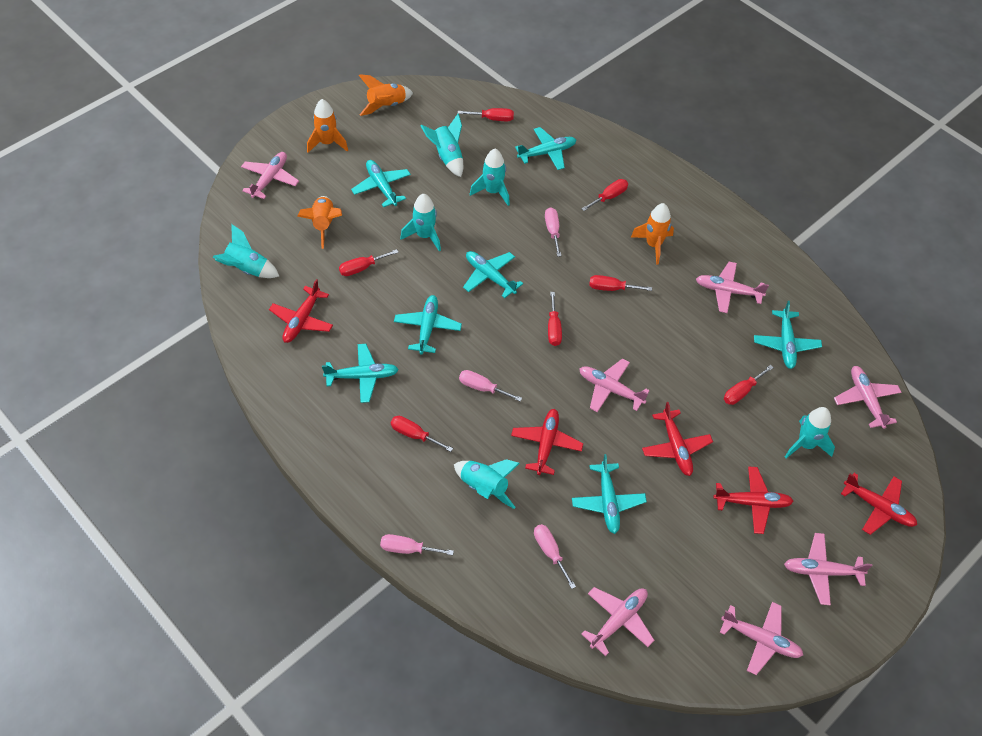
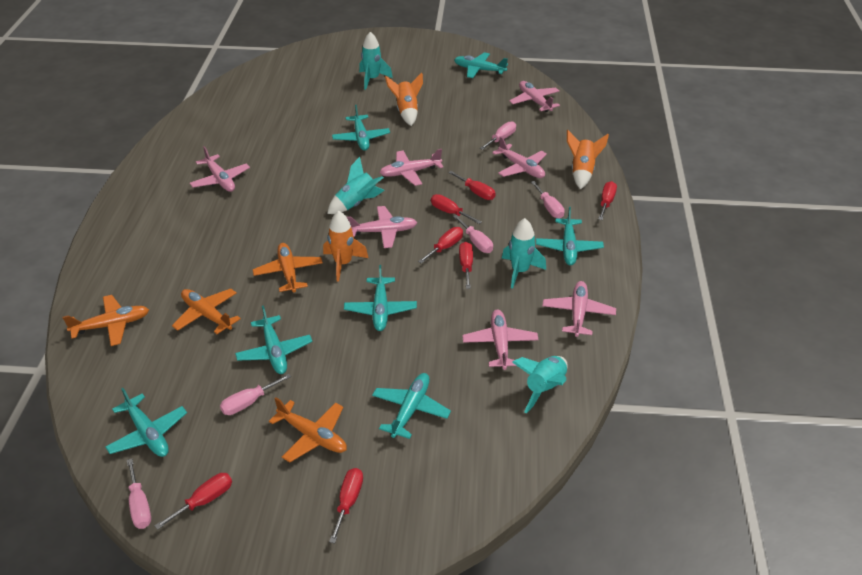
orange plane: 0 -> 4
orange rocket: 4 -> 3
pink screwdriver: 4 -> 5
red plane: 5 -> 0
turquoise rocket: 6 -> 4

